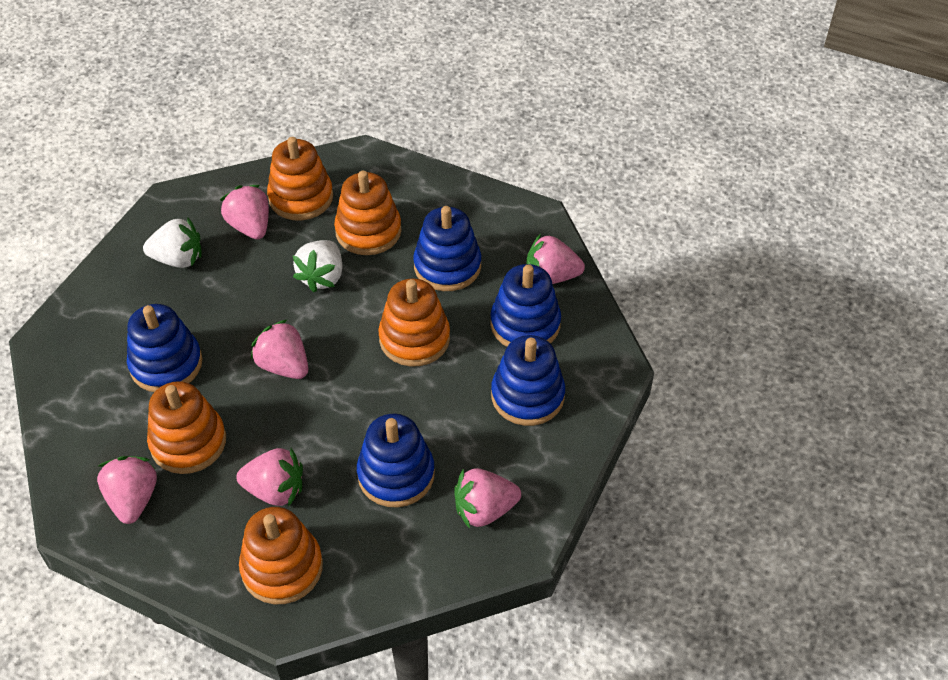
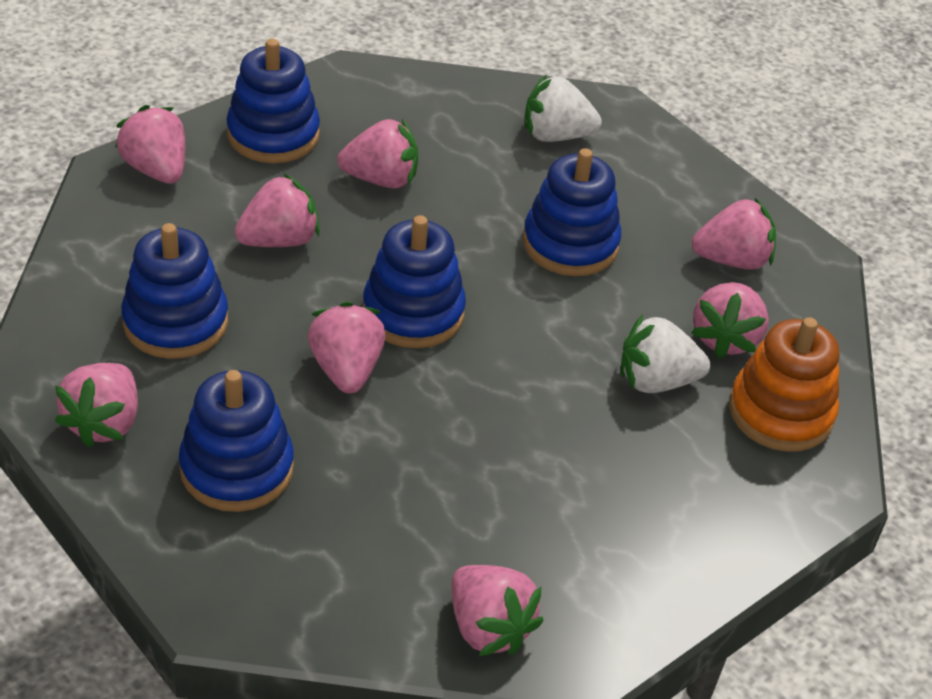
orange stacking toy: 5 -> 1
pink strawberry: 6 -> 8

